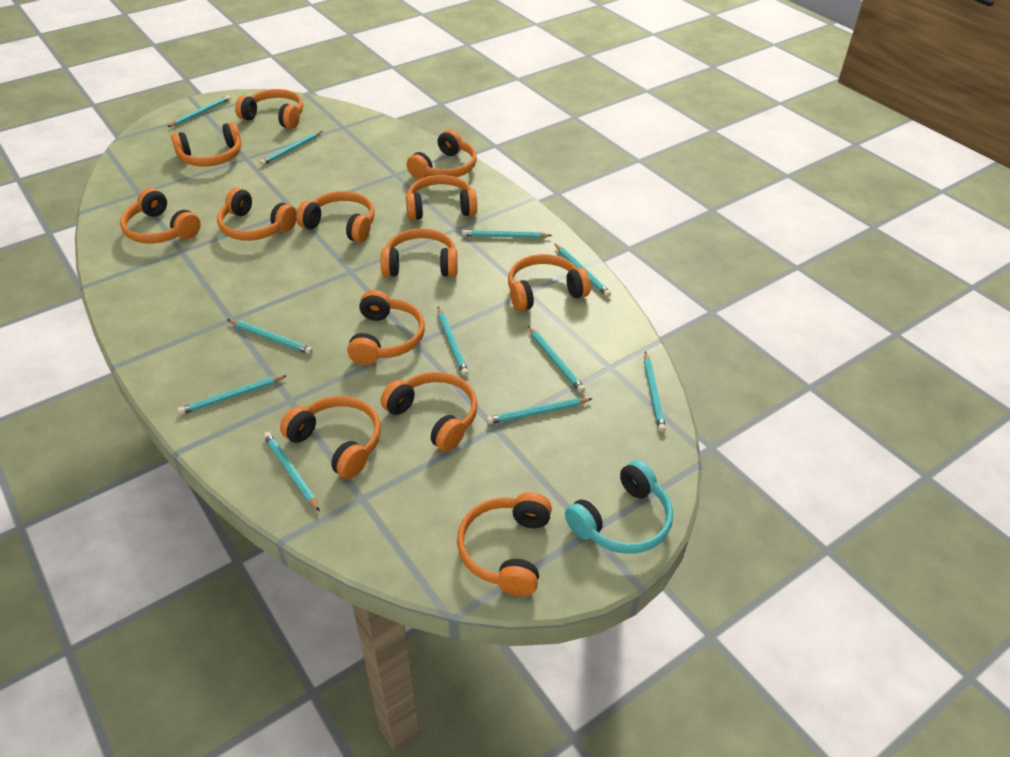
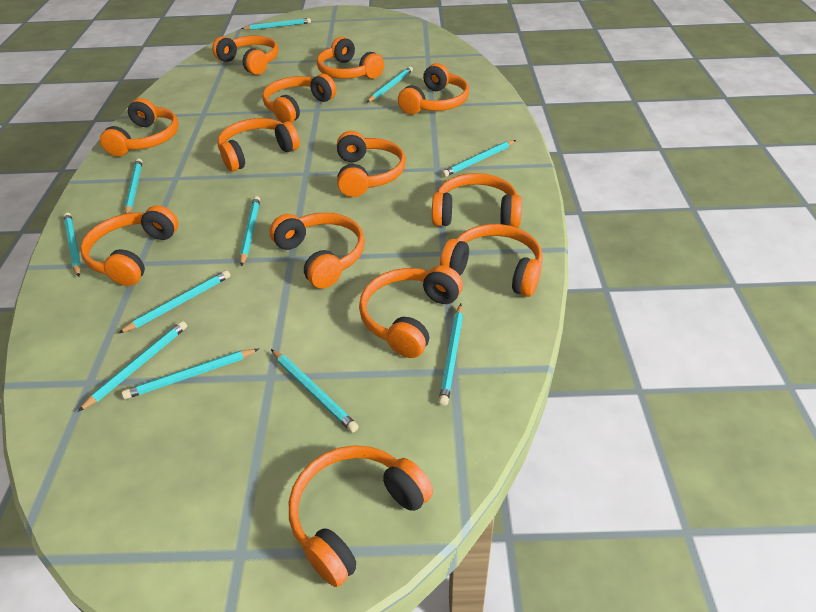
turquoise headphones: 1 -> 0

